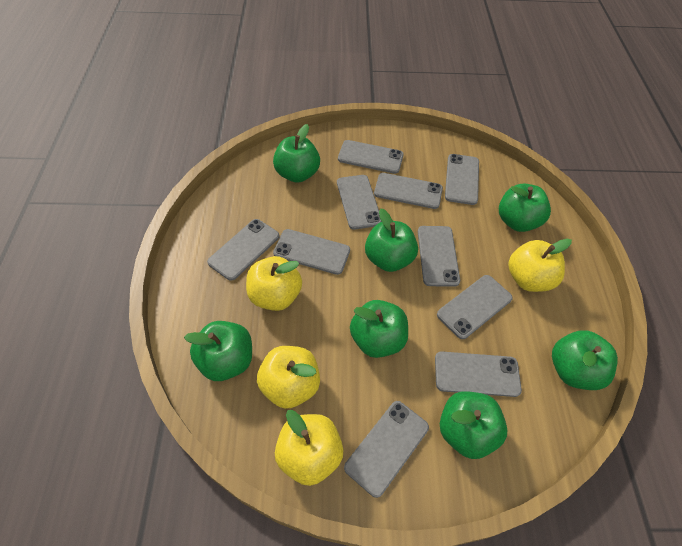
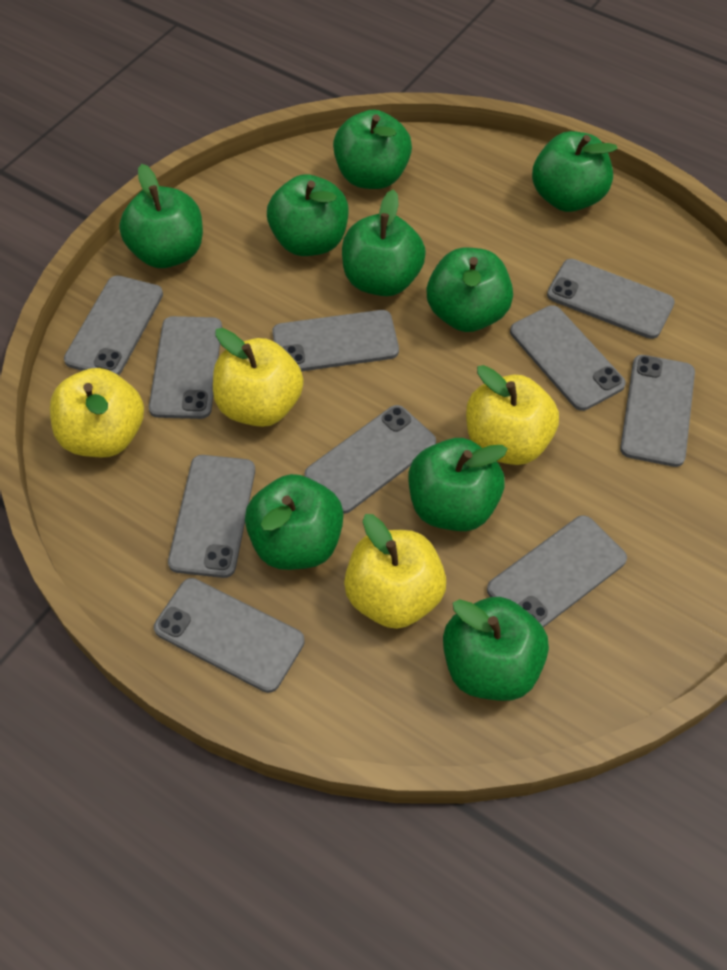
green apple: 7 -> 9

